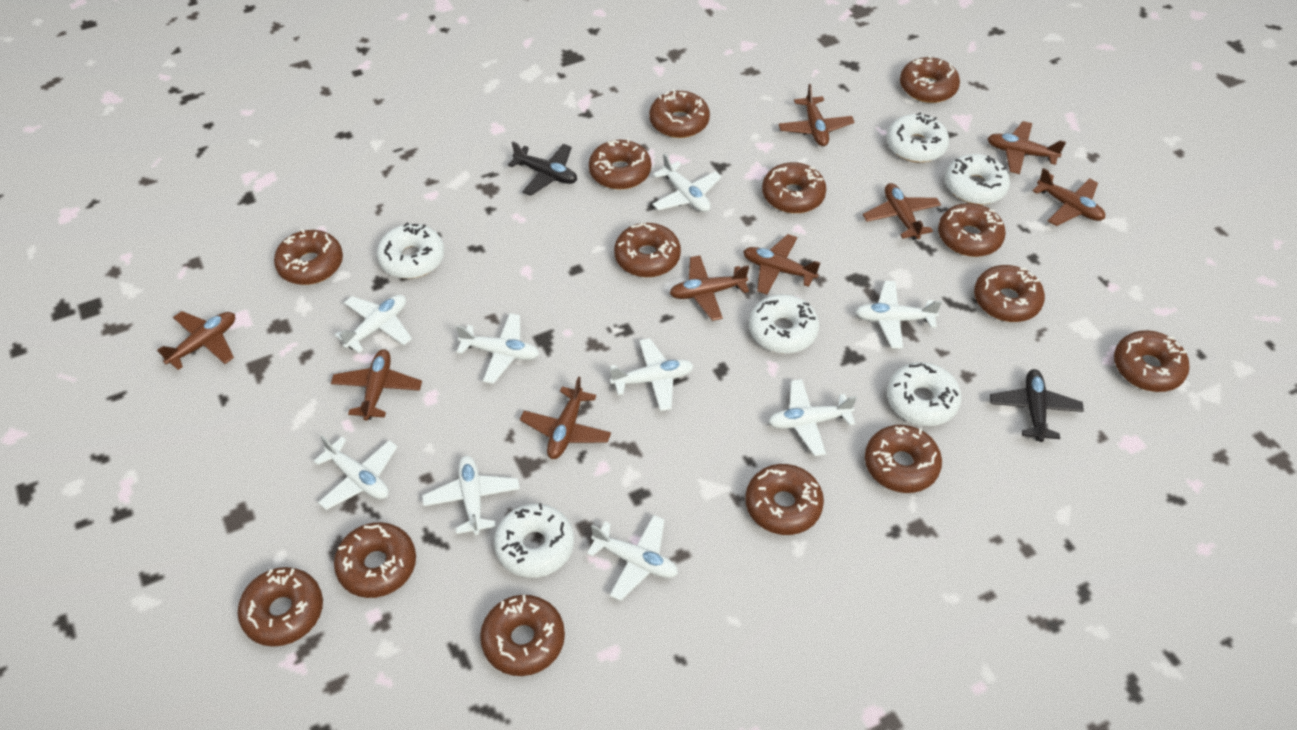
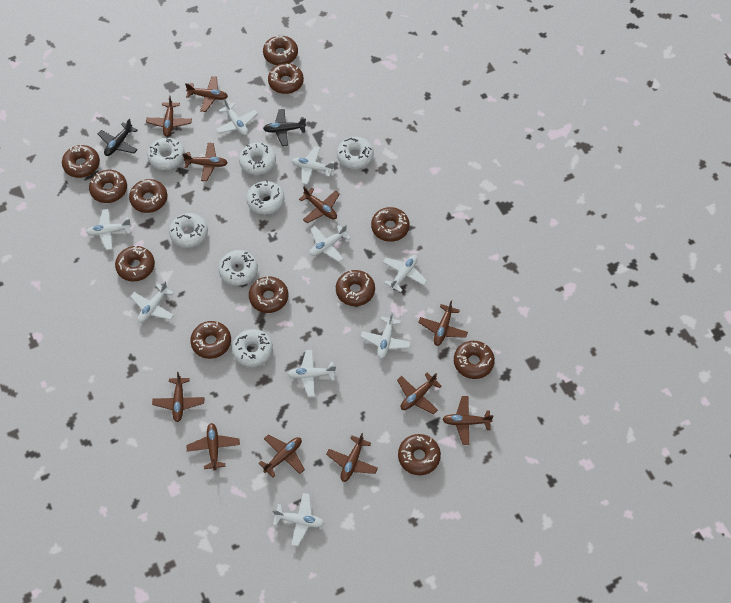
brown donut: 14 -> 12
brown plane: 9 -> 11
white donut: 6 -> 7

